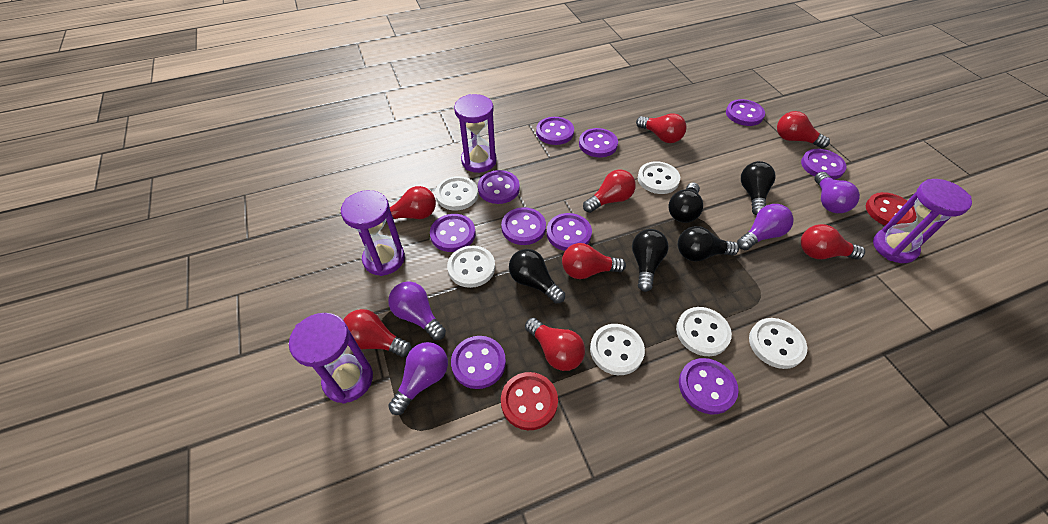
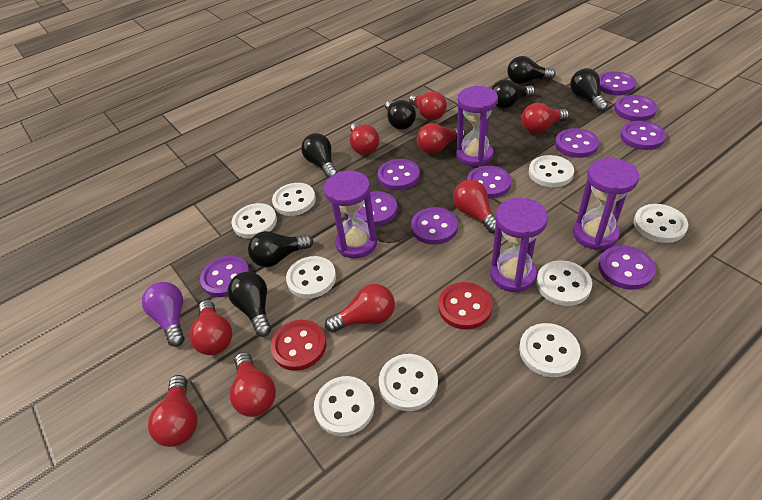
black light bulb: 5 -> 7
purple light bulb: 4 -> 1
red light bulb: 8 -> 9
white button: 6 -> 9

